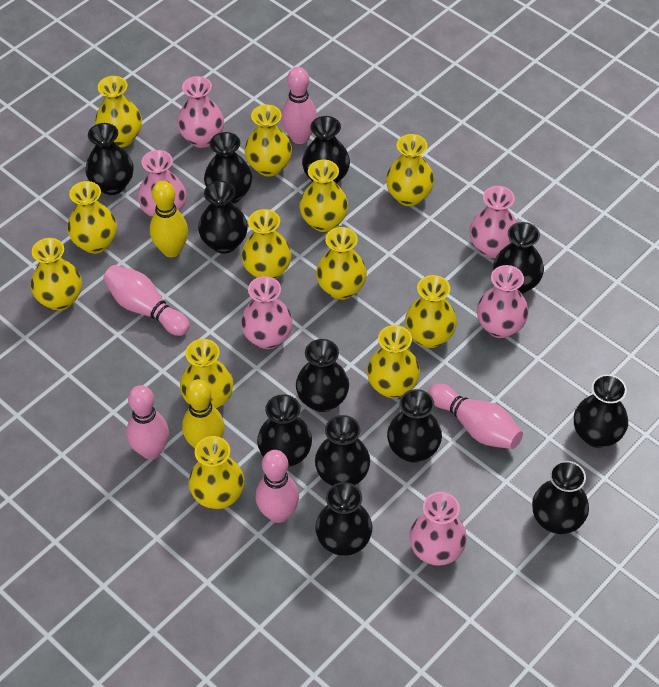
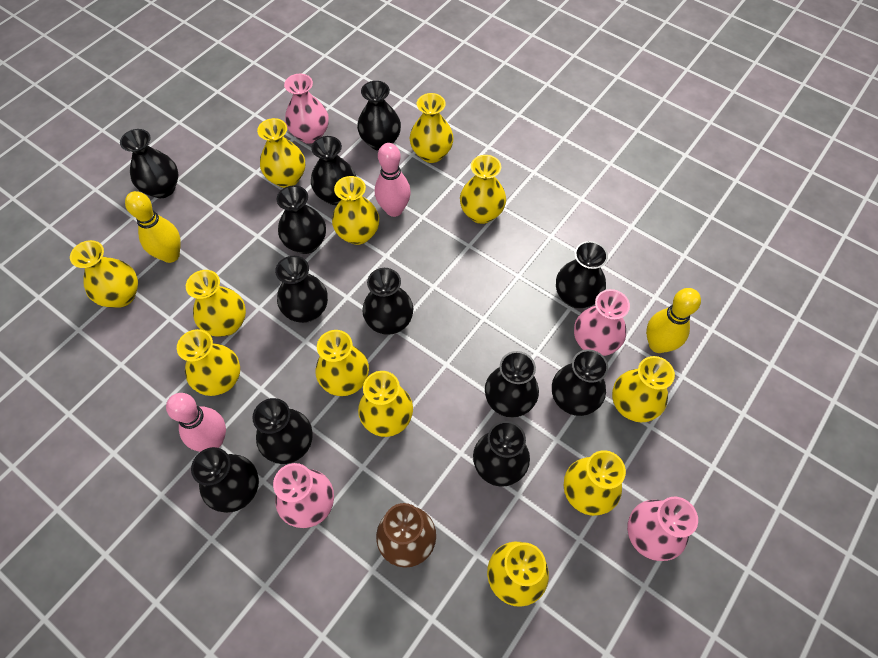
brown vase: 0 -> 1
pink bowling pin: 5 -> 2
pink vase: 6 -> 4

